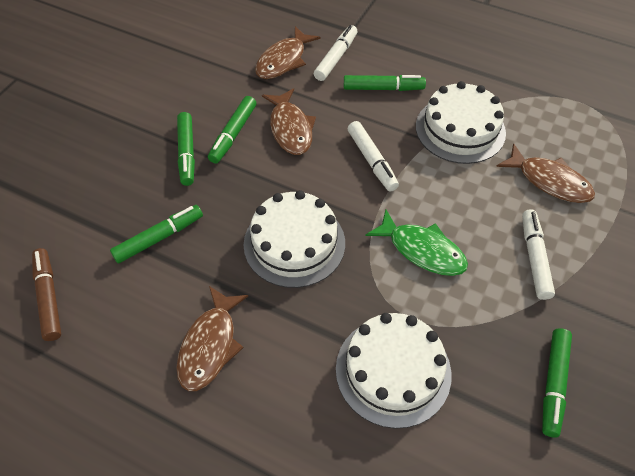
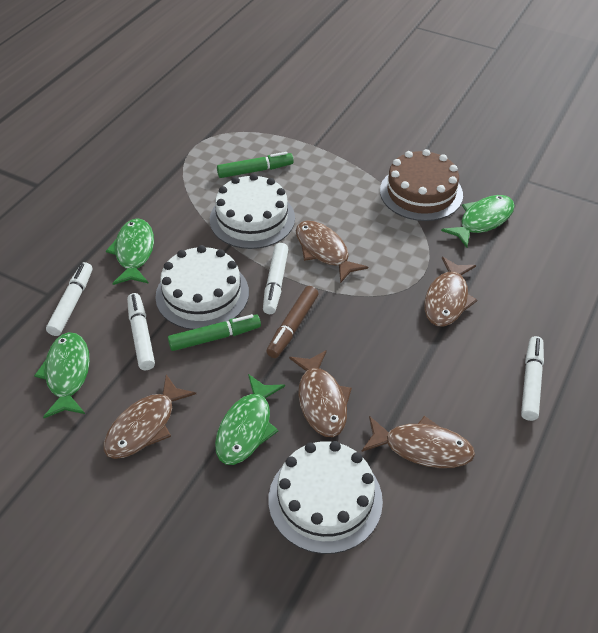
brown cake: 0 -> 1
brown fish: 4 -> 5
green fish: 1 -> 4
green marker: 5 -> 2
white marker: 3 -> 4

